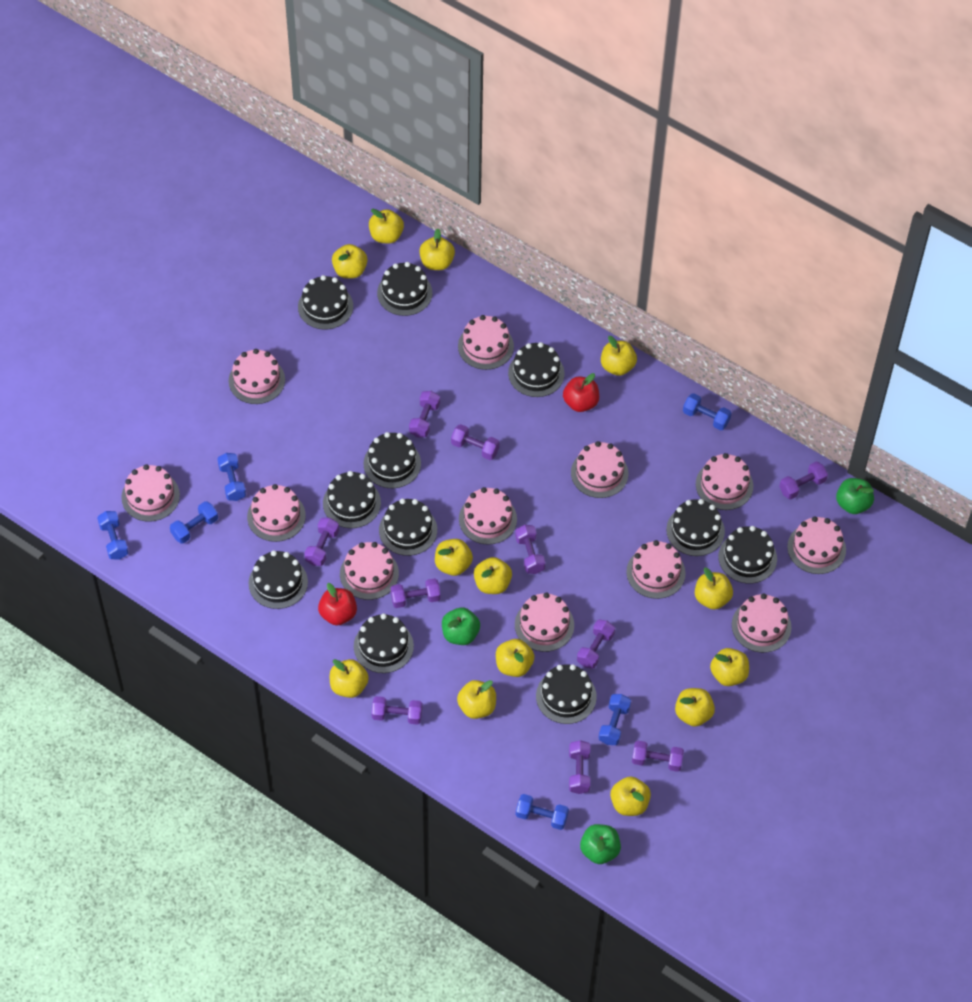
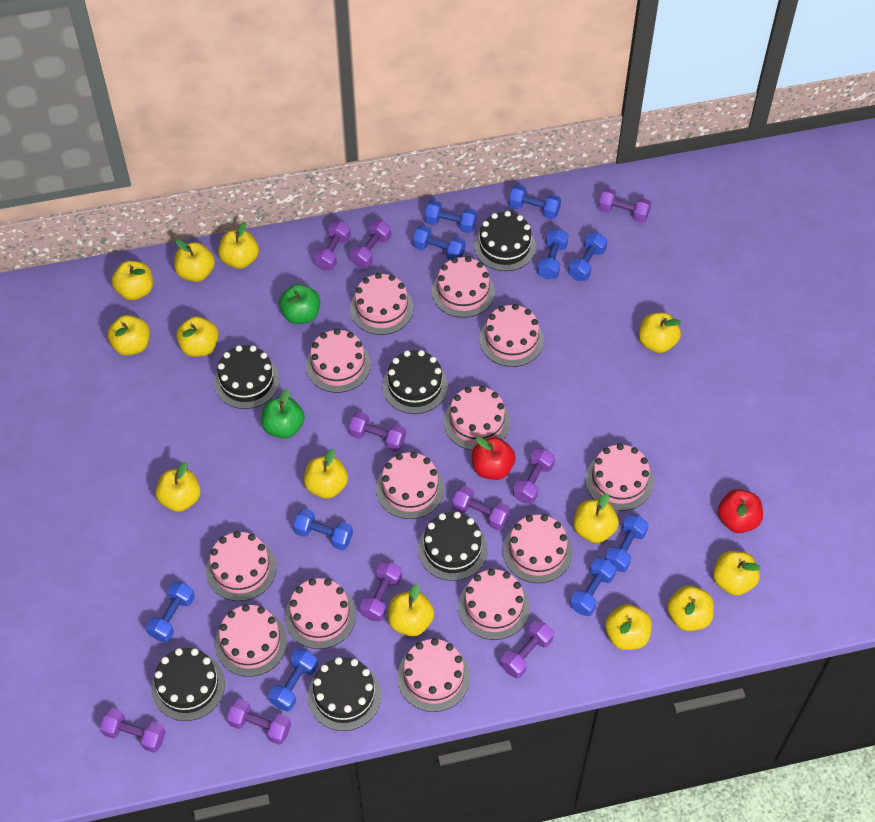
black cake: 11 -> 6
blue dumbbell: 6 -> 10
green apple: 3 -> 2
pink cake: 12 -> 13

